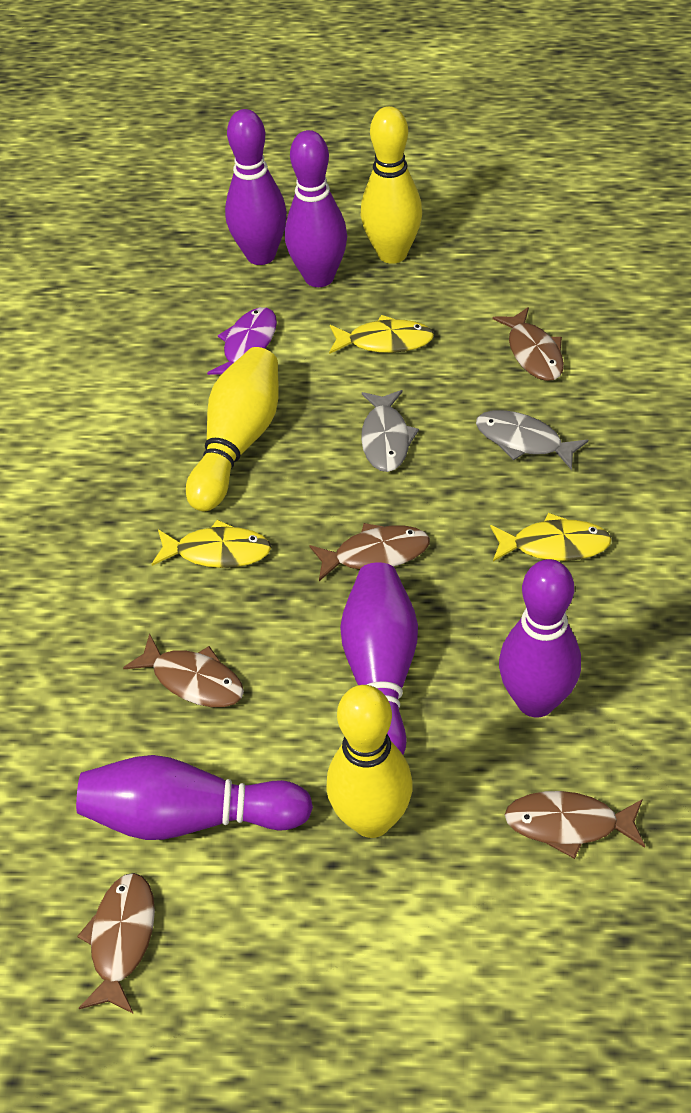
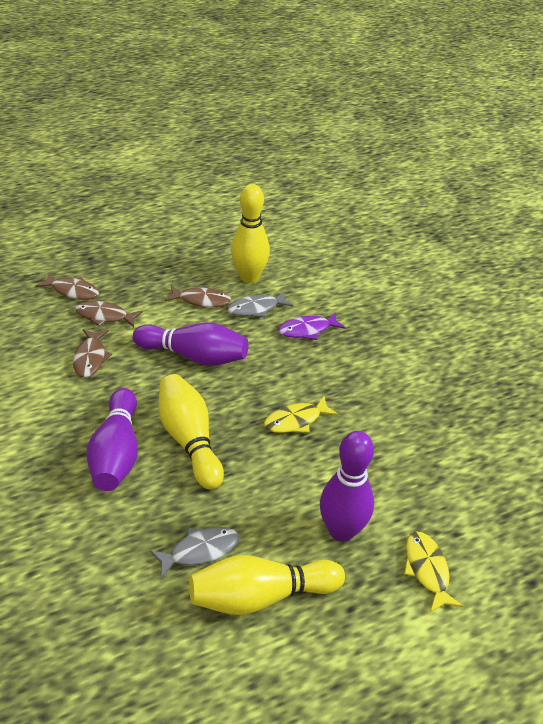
brown fish: 5 -> 4
purple bowling pin: 5 -> 3
yellow fish: 3 -> 2

